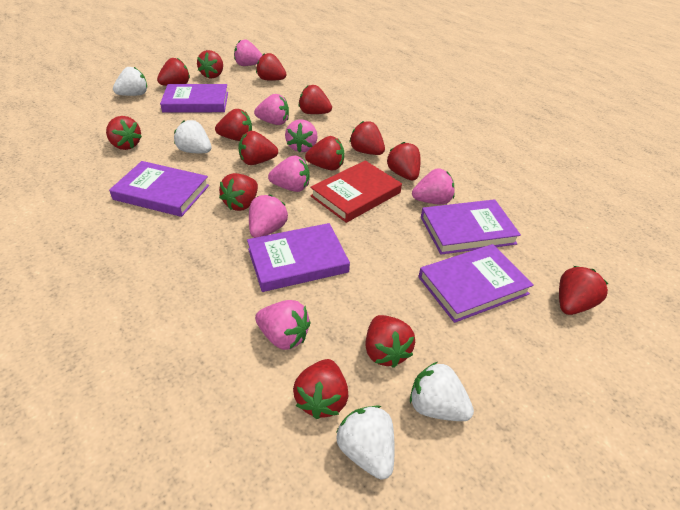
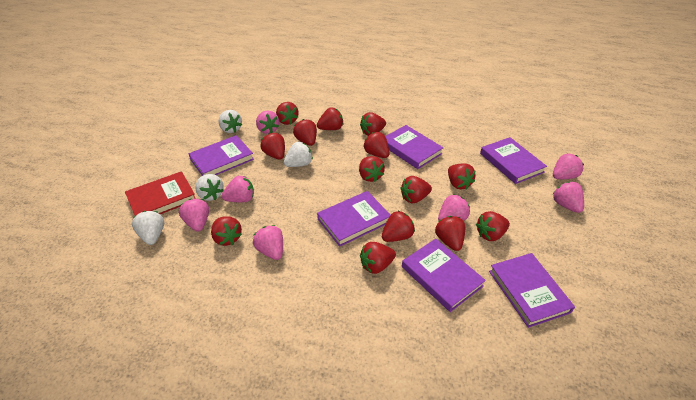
purple book: 5 -> 6

